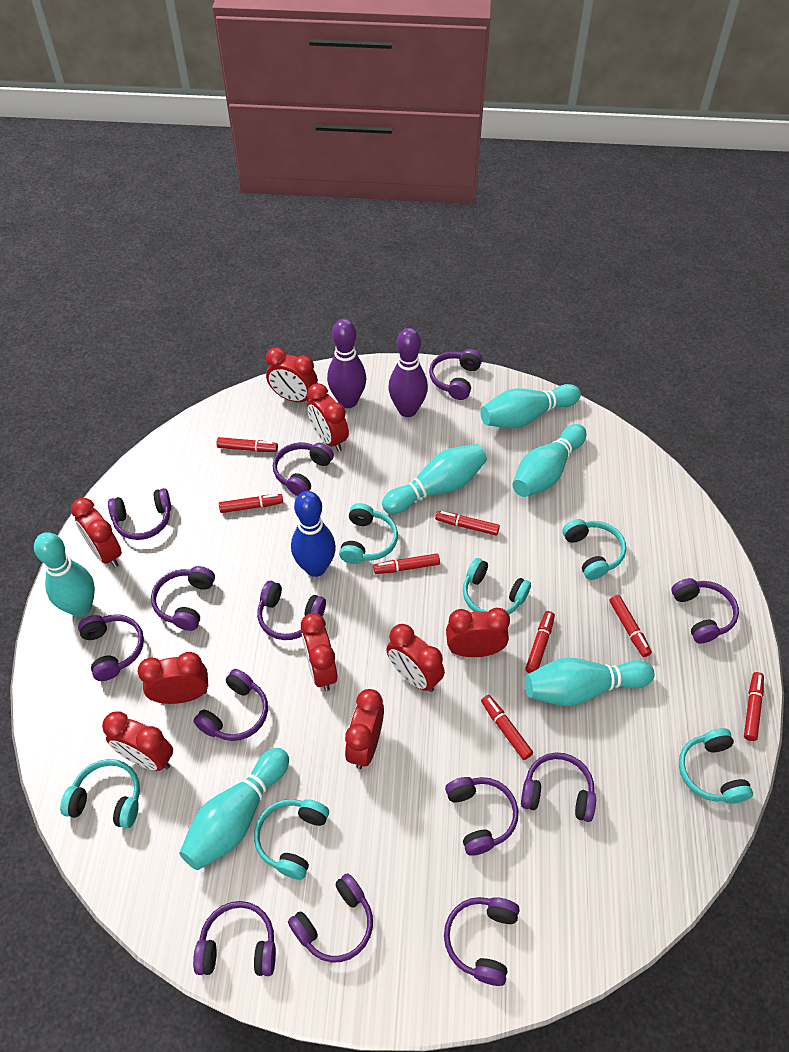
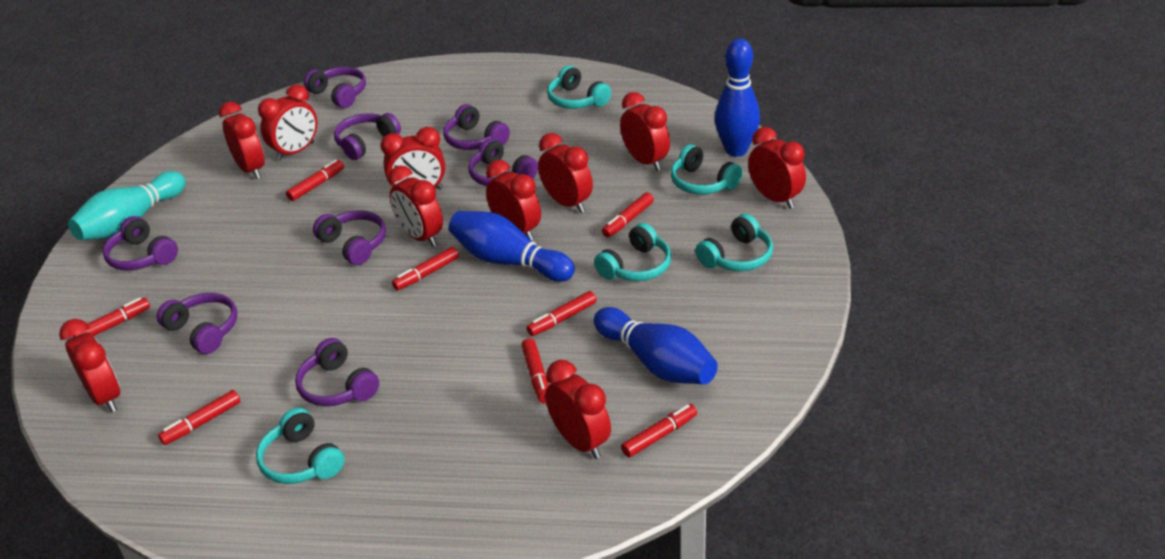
blue bowling pin: 1 -> 3
purple bowling pin: 2 -> 0
purple headphones: 13 -> 8
red clock: 9 -> 10
turquoise bowling pin: 6 -> 1
turquoise headphones: 6 -> 5

